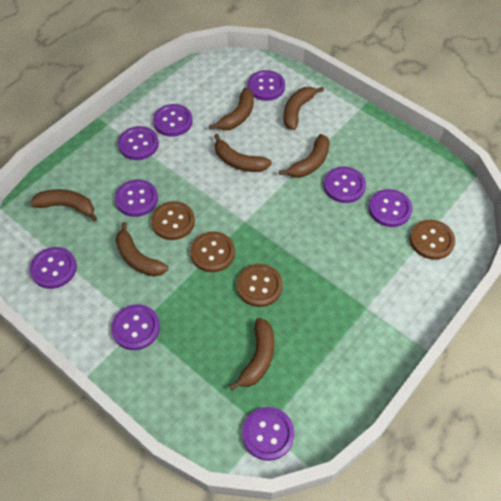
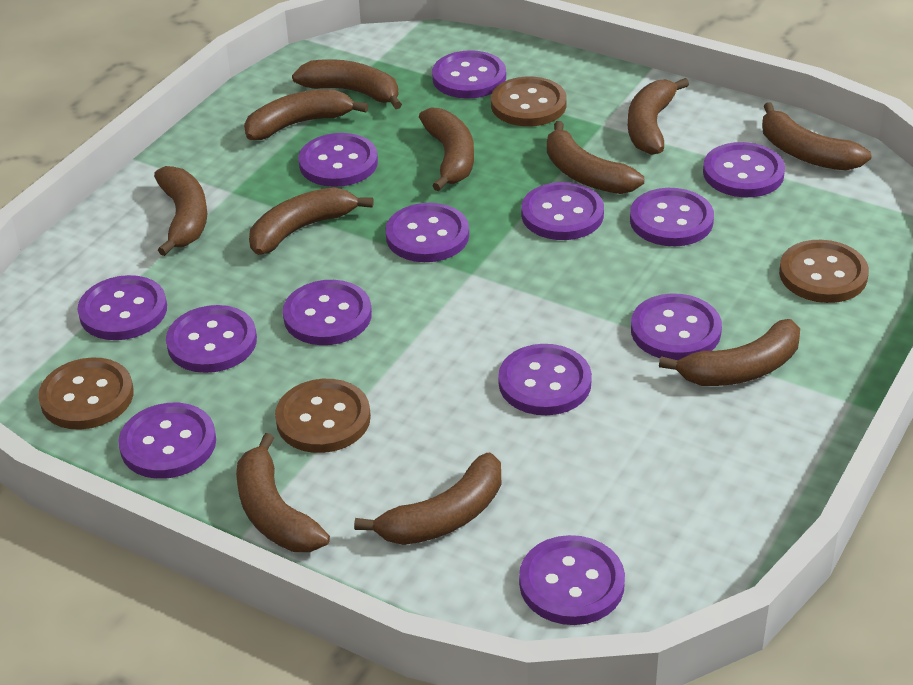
brown banana: 7 -> 11
purple button: 9 -> 13

